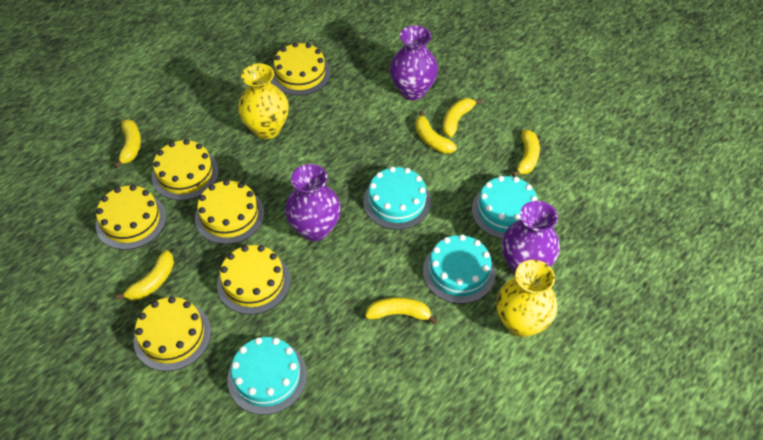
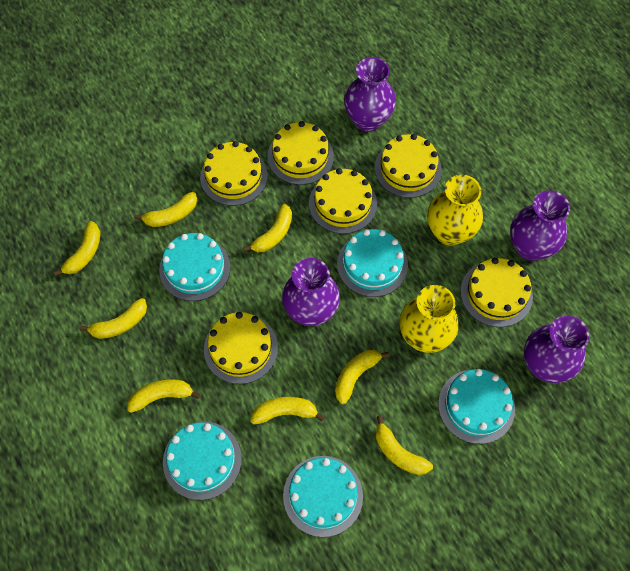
purple vase: 3 -> 4
turquoise cake: 4 -> 5
yellow banana: 6 -> 8

